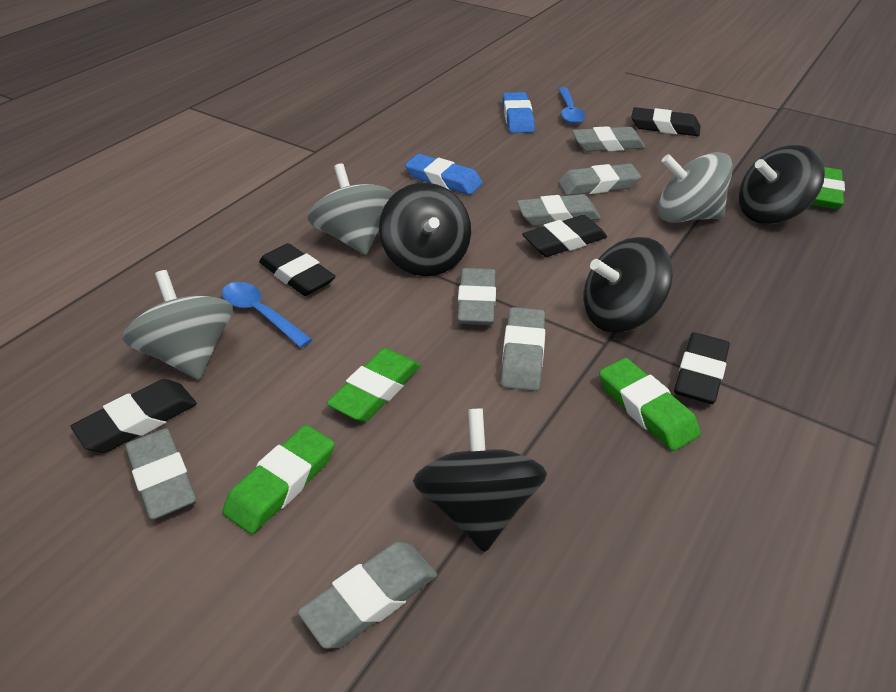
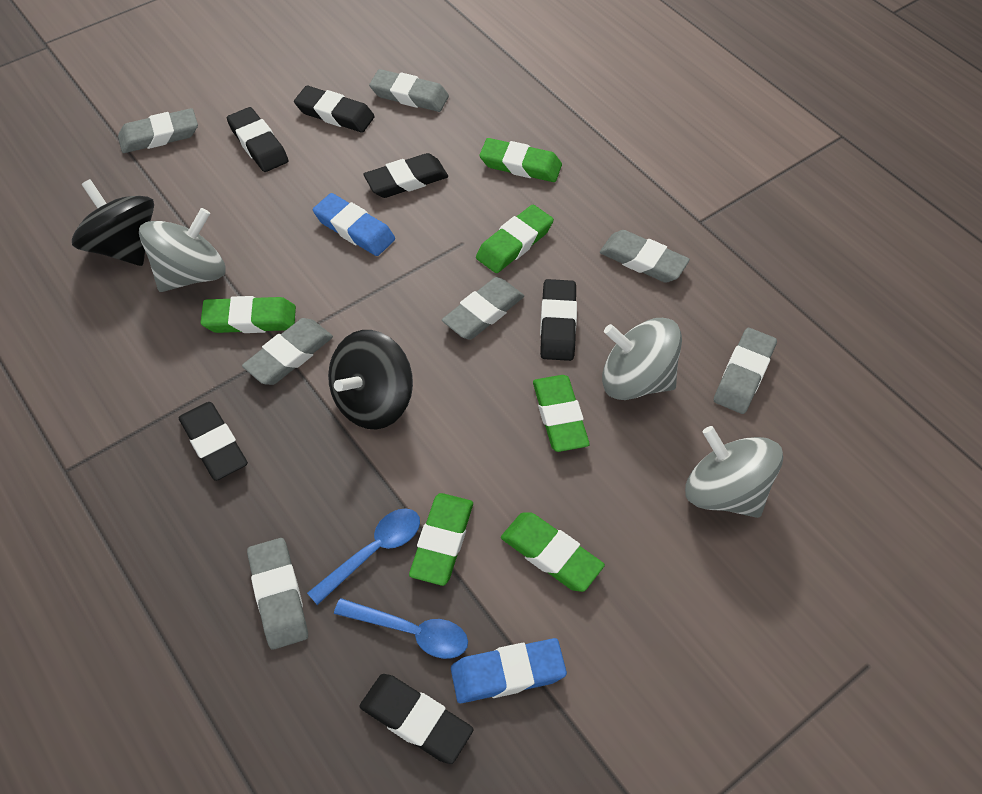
black eraser: 5 -> 6
black spinning top: 4 -> 2
green eraser: 4 -> 6

